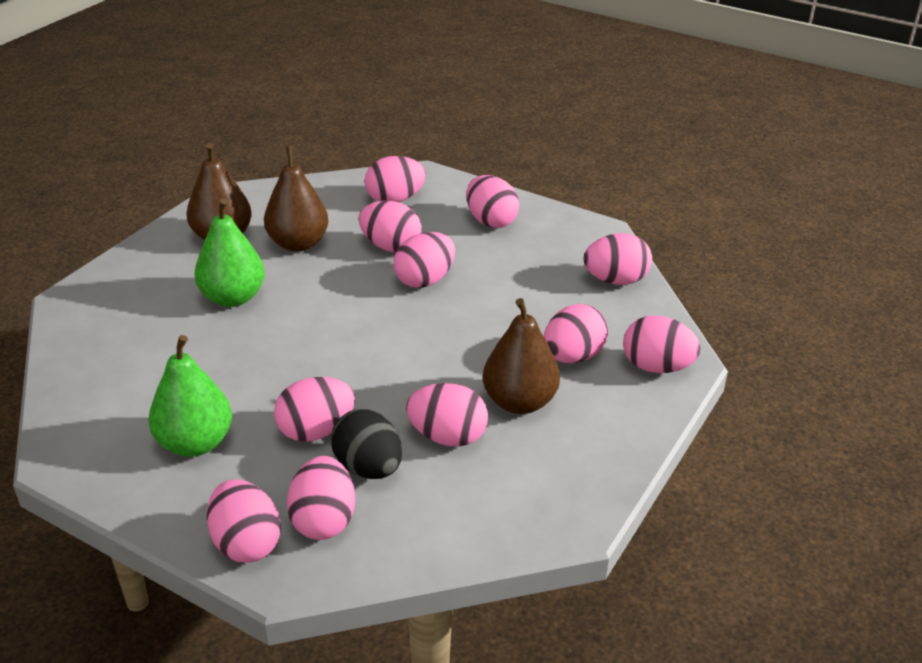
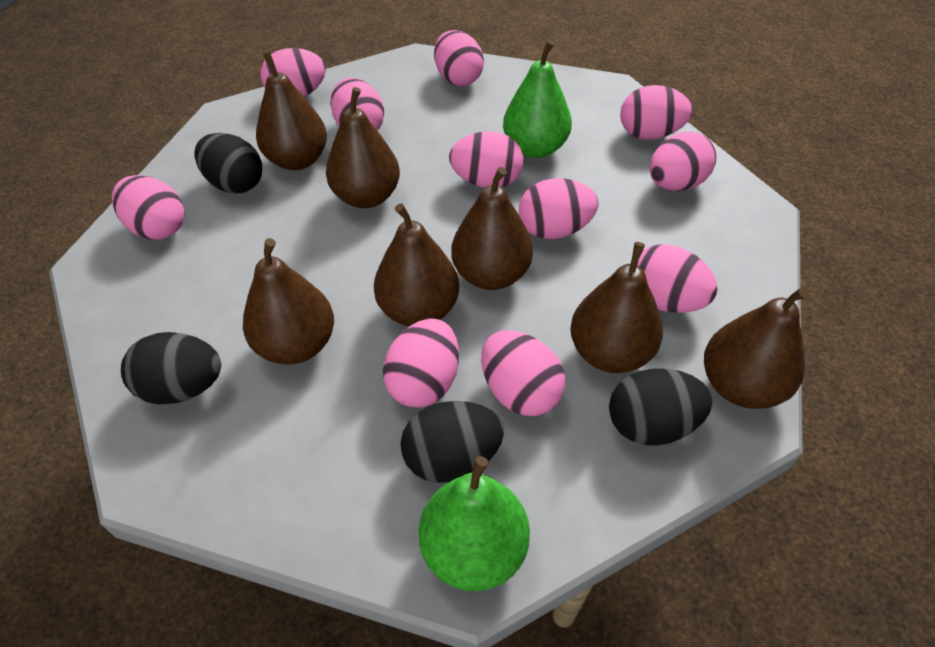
black egg: 1 -> 4
brown pear: 3 -> 7

